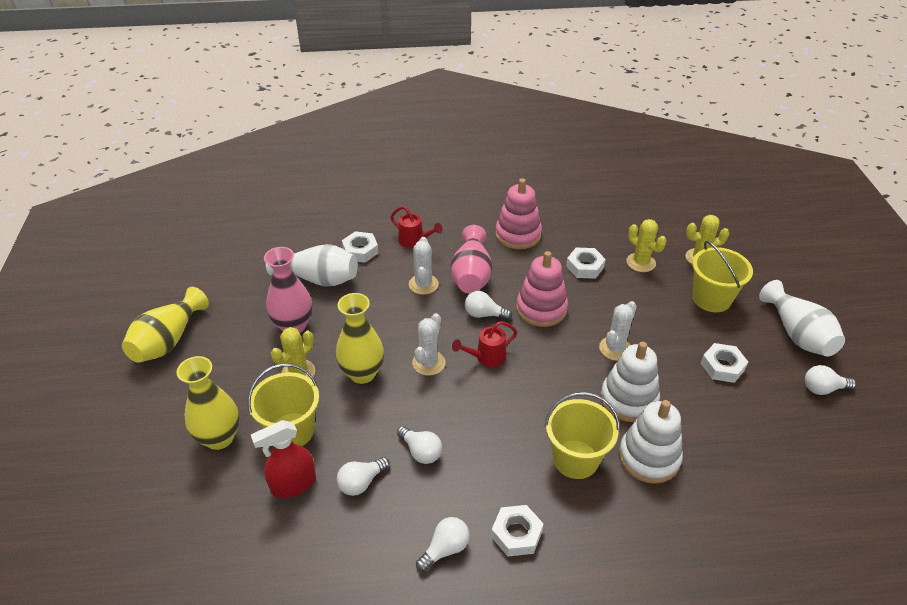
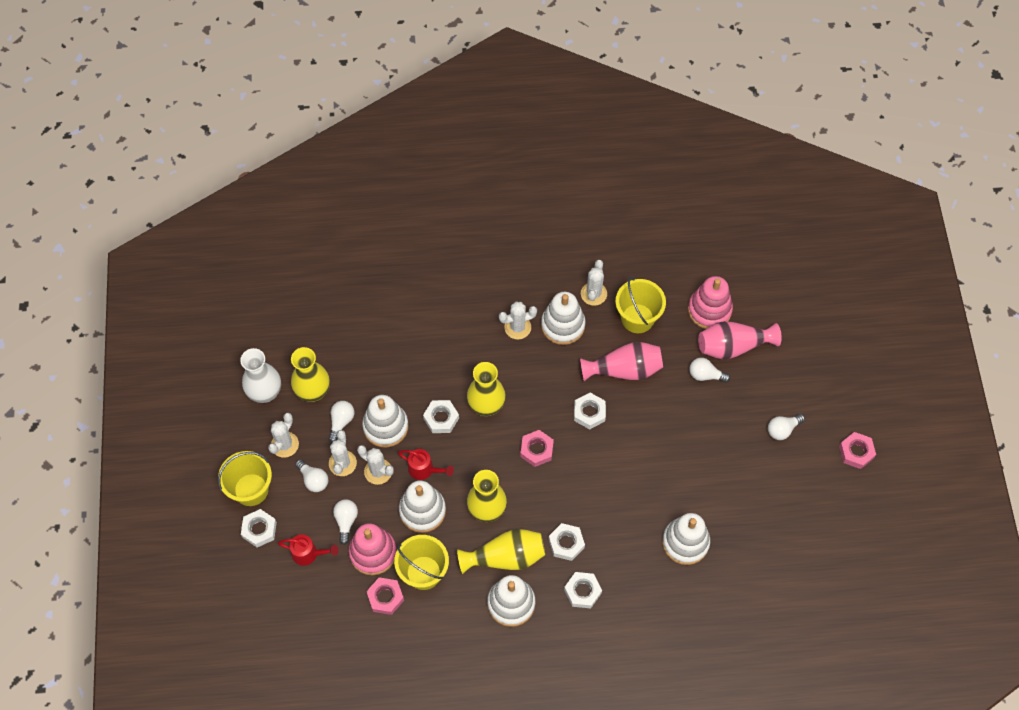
pink nut: 0 -> 3
red spray bottle: 1 -> 0
white cactus: 3 -> 5
white nut: 4 -> 5
white stacking toy: 2 -> 5
white vase: 2 -> 1
yellow cactus: 3 -> 0
yellow vase: 3 -> 4

